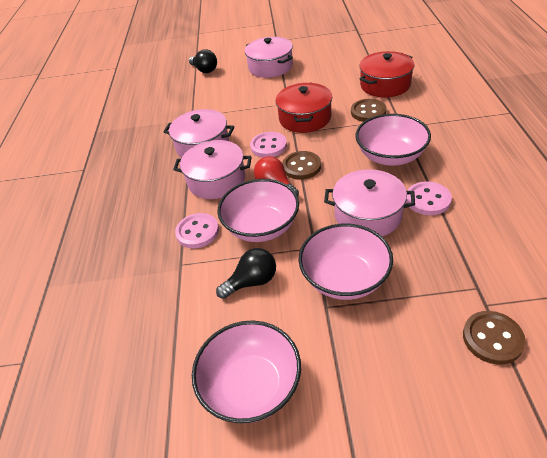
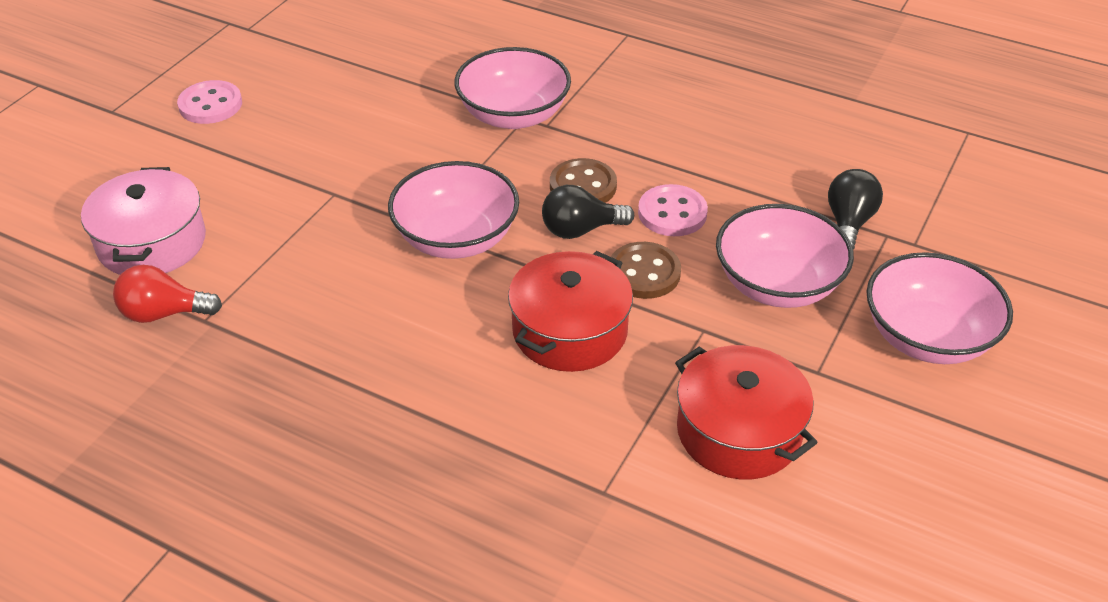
brown button: 3 -> 2
pink button: 3 -> 2
pink pot: 4 -> 1

